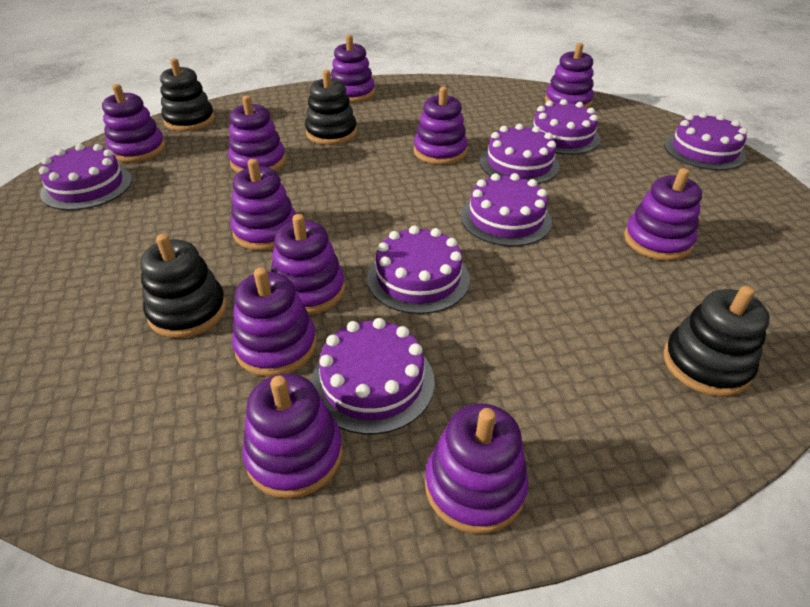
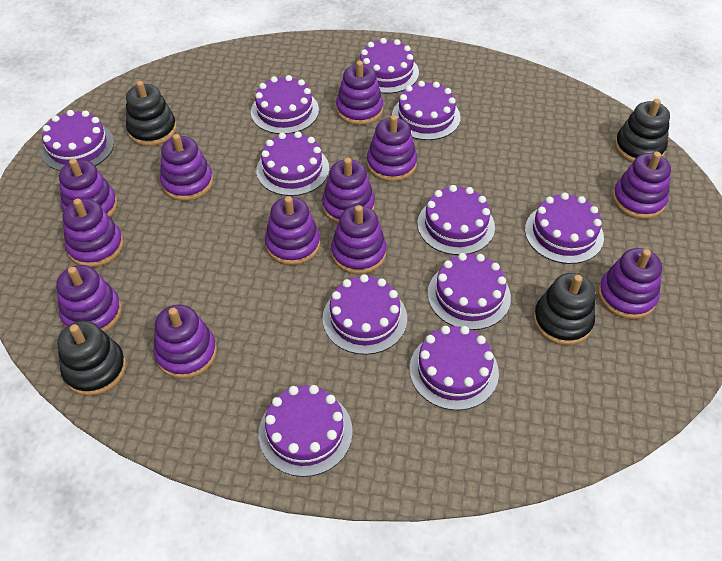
purple cake: 7 -> 11
purple stacking toy: 11 -> 12

